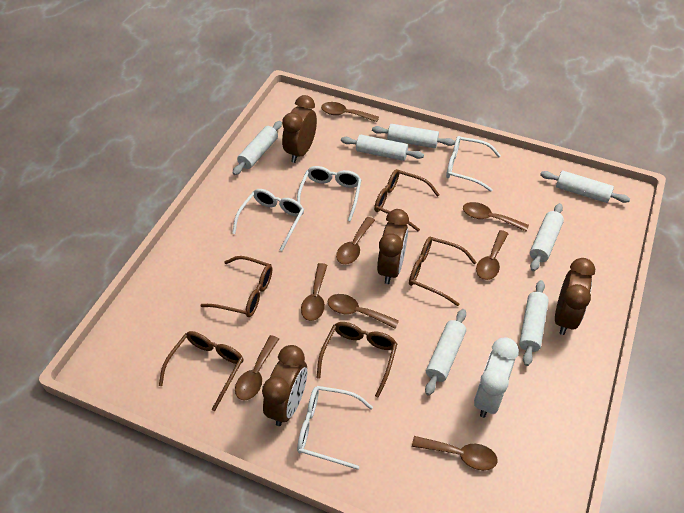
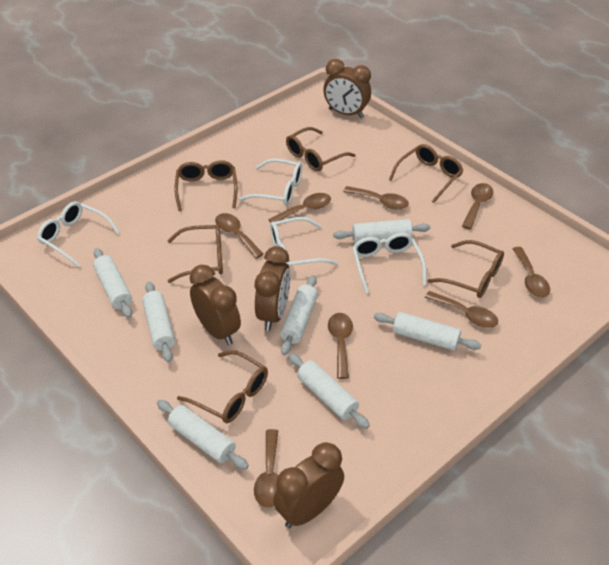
brown glasses: 5 -> 6
white clock: 1 -> 0

